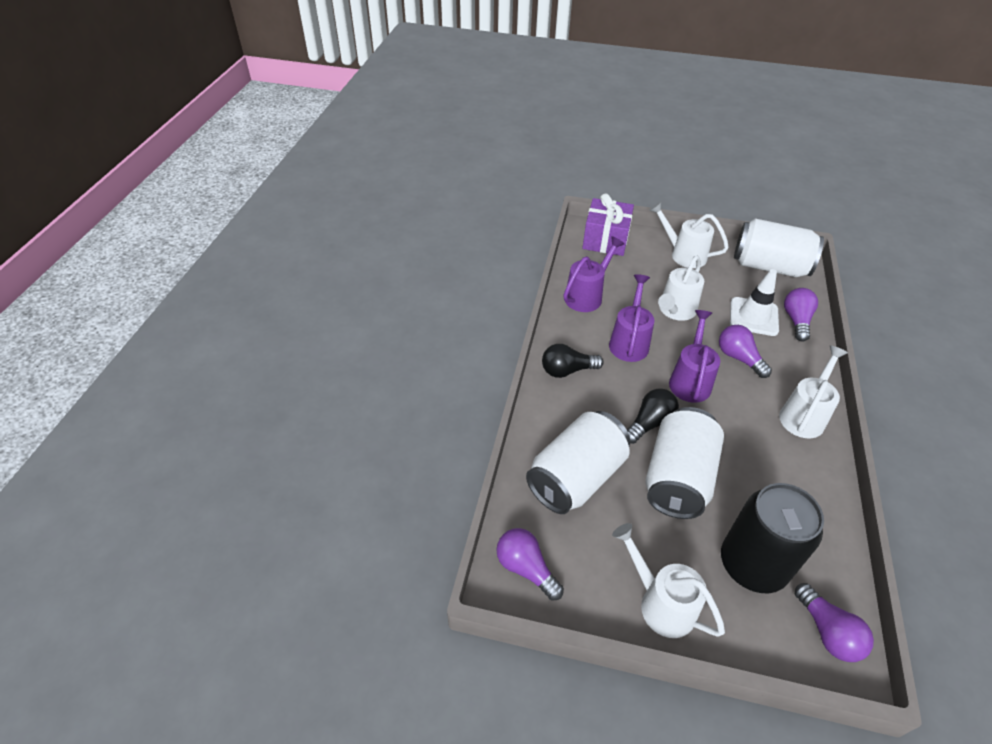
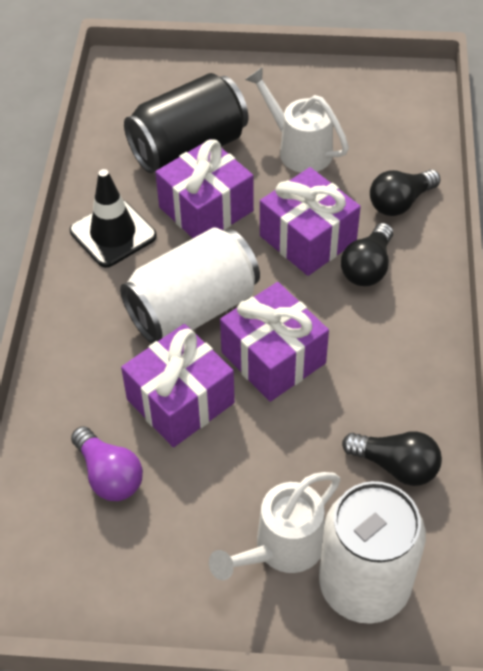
black light bulb: 2 -> 3
black traffic cone: 0 -> 1
purple gift: 1 -> 4
purple light bulb: 4 -> 1
purple watering can: 3 -> 0
white can: 3 -> 2
white traffic cone: 1 -> 0
white watering can: 4 -> 2

